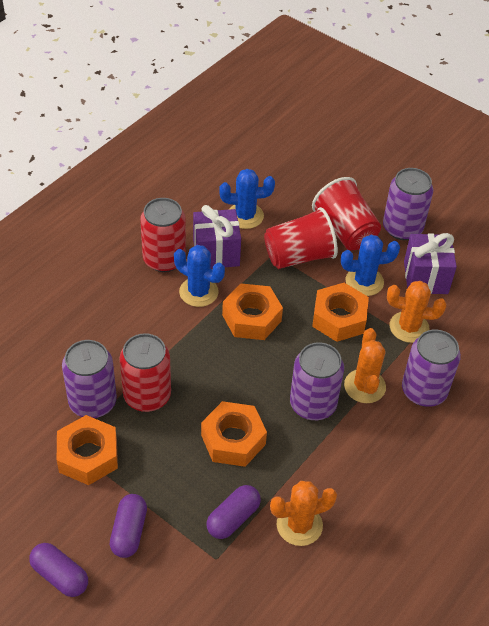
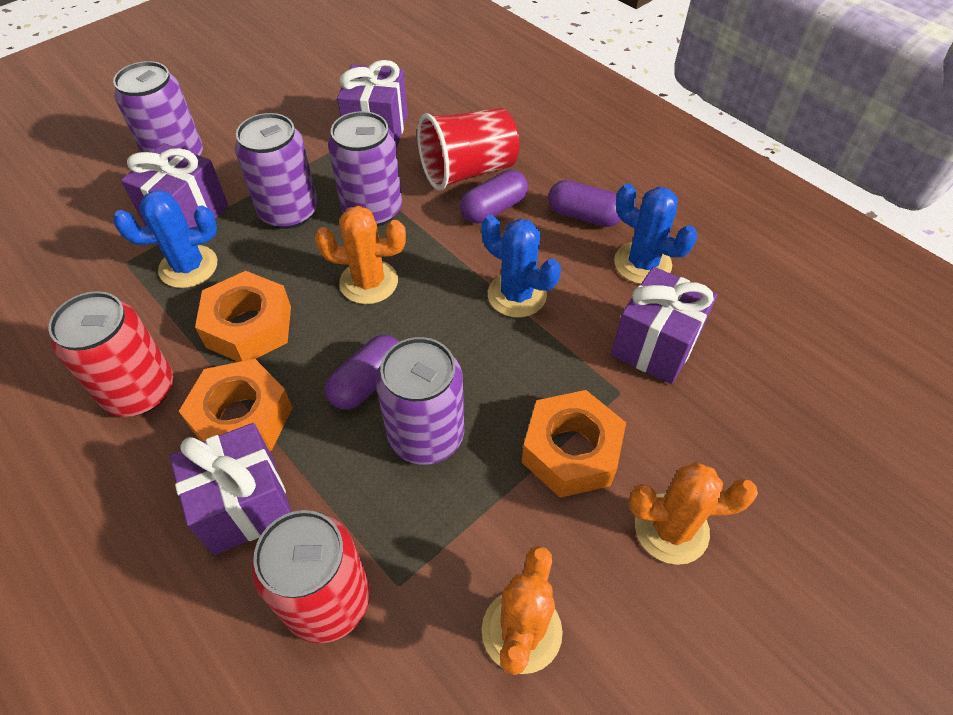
orange nut: 4 -> 3
purple gift: 2 -> 4
red cup: 2 -> 1

